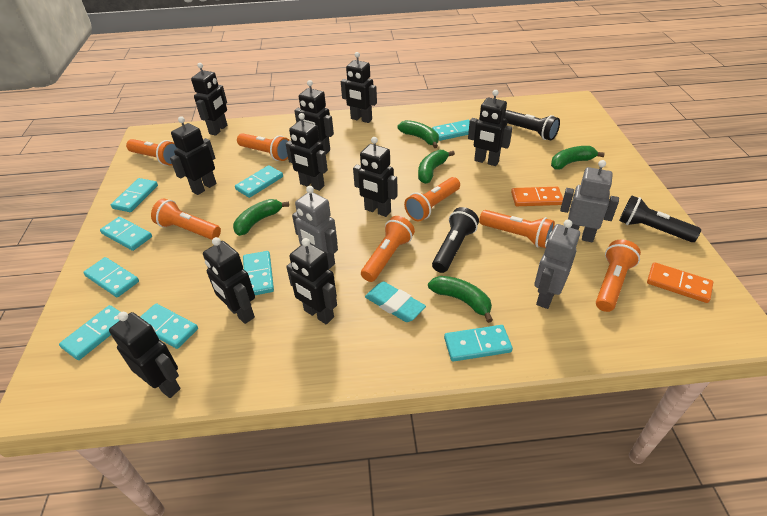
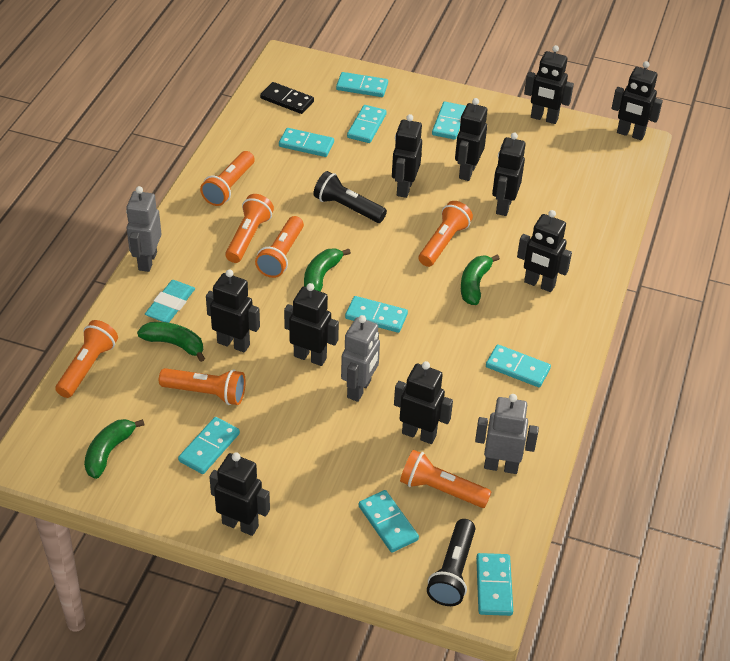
black domino: 0 -> 1
black flashlight: 3 -> 2
green banana: 5 -> 4
orange domino: 2 -> 0

